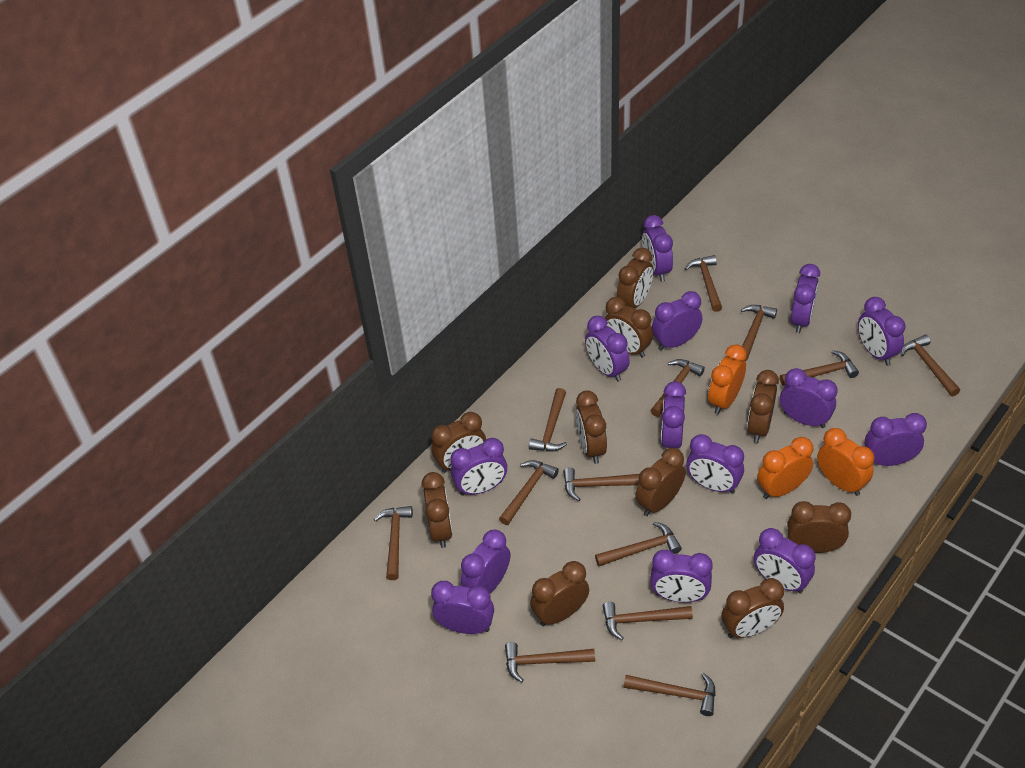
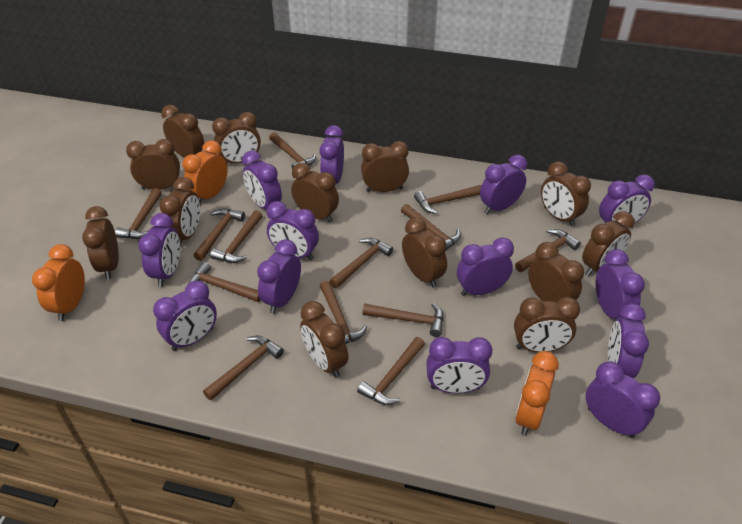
brown clock: 10 -> 13
purple clock: 14 -> 13

